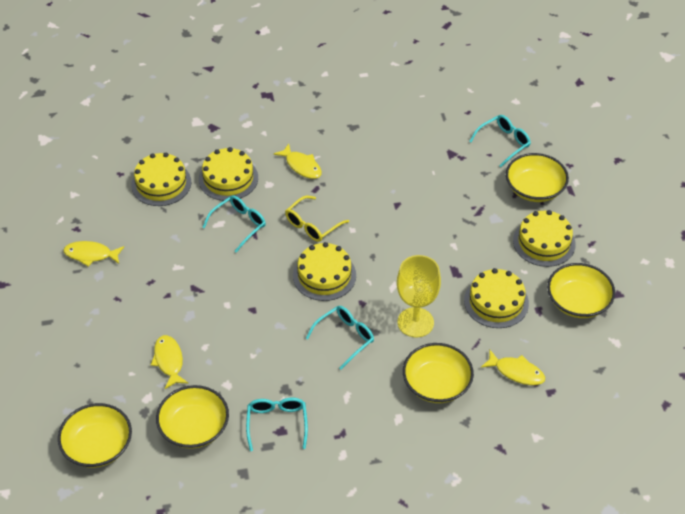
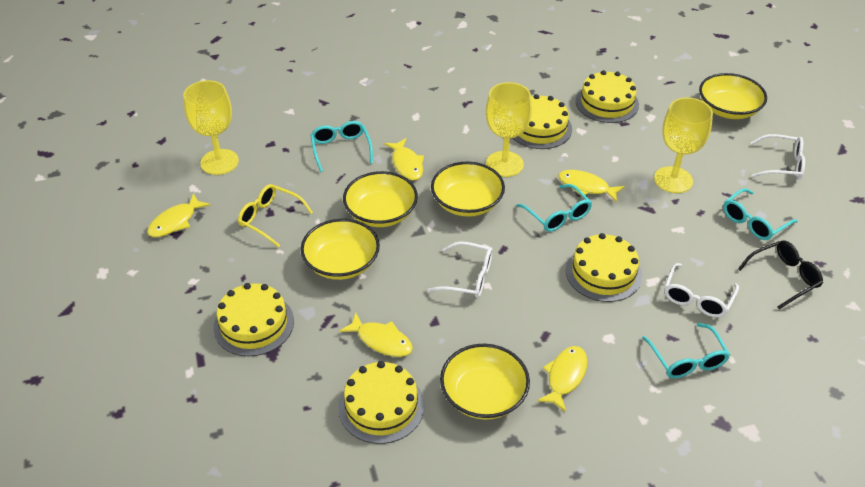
black glasses: 0 -> 1
white glasses: 0 -> 3
yellow fish: 4 -> 5
yellow goblet: 1 -> 3

